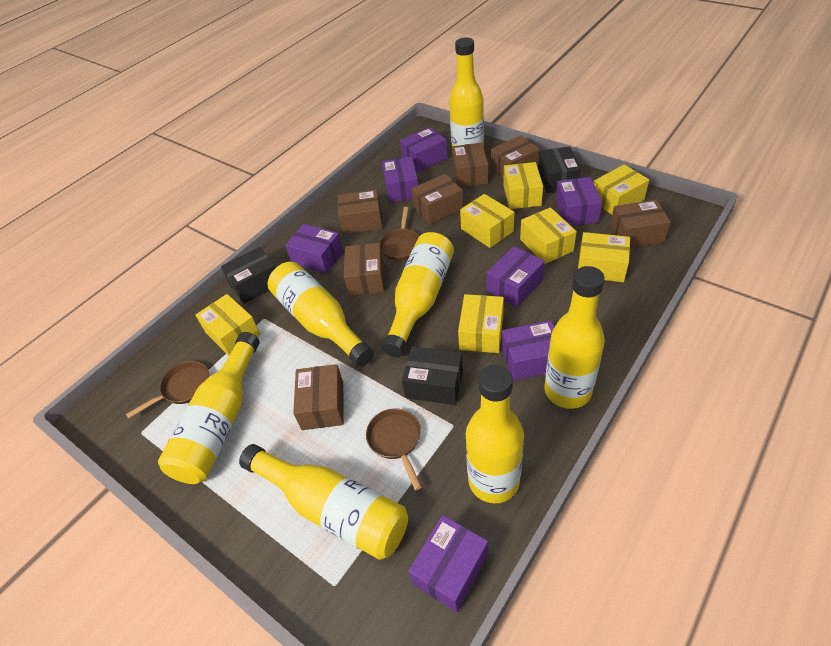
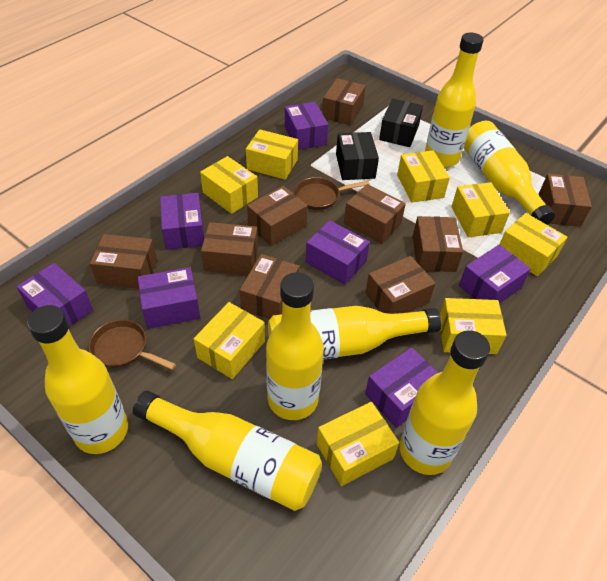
black box: 3 -> 2
brown box: 7 -> 9
brown pan: 3 -> 2
yellow box: 7 -> 8

